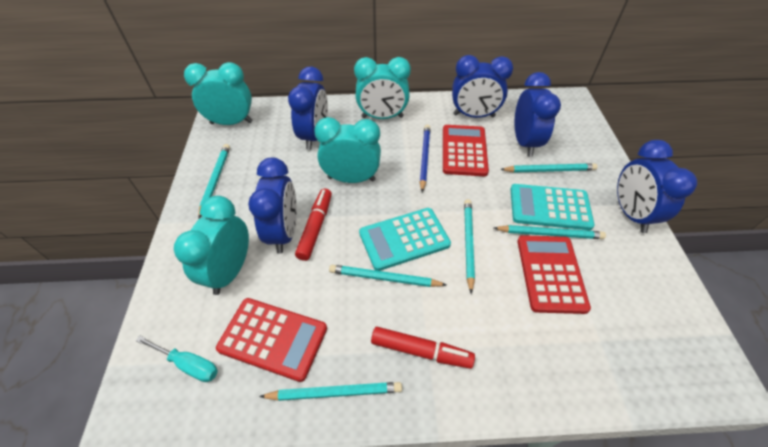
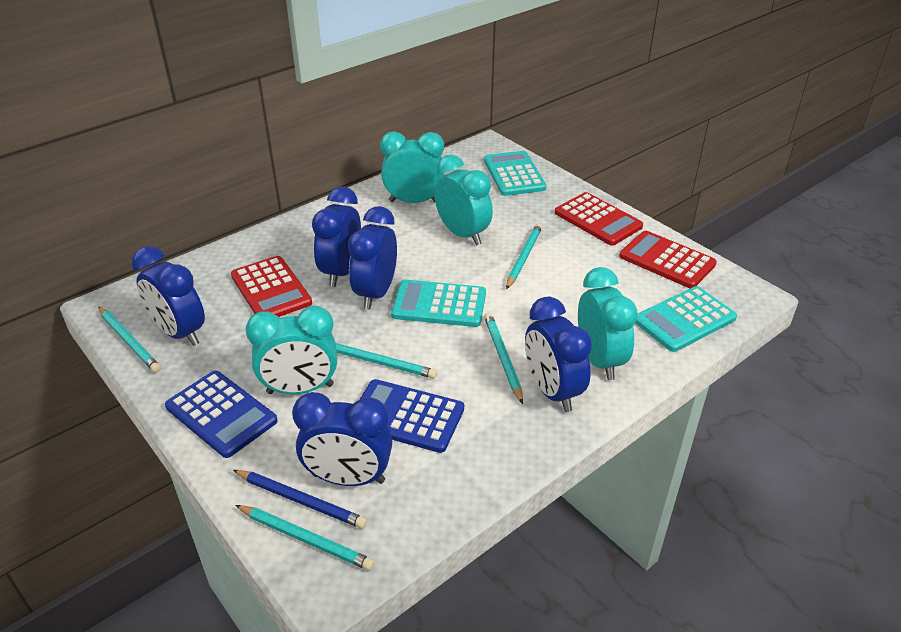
blue calculator: 0 -> 2
red marker: 2 -> 0
turquoise calculator: 2 -> 3
turquoise pencil: 6 -> 5
turquoise screwdriver: 1 -> 0

